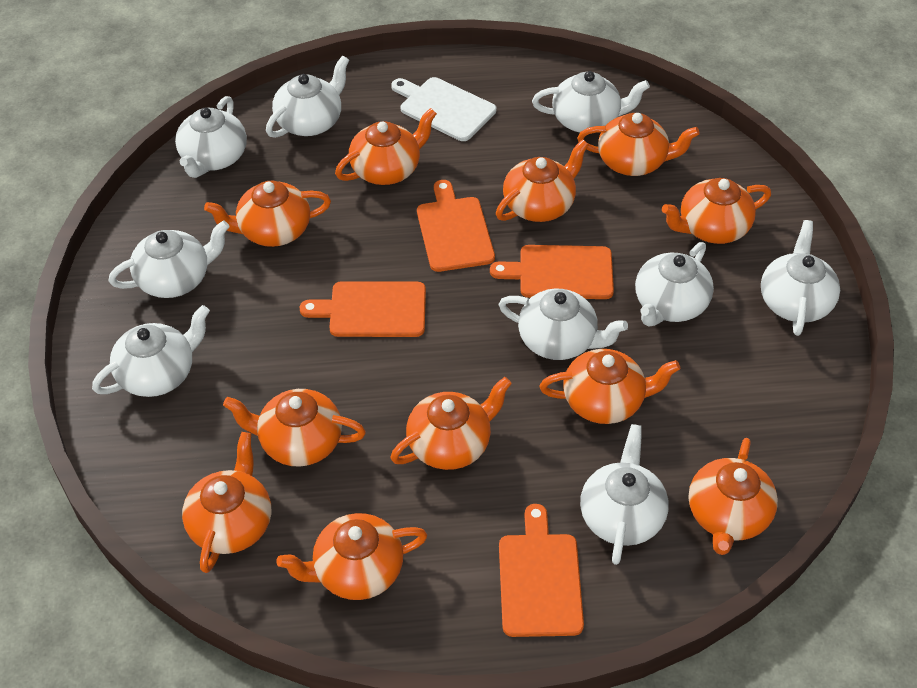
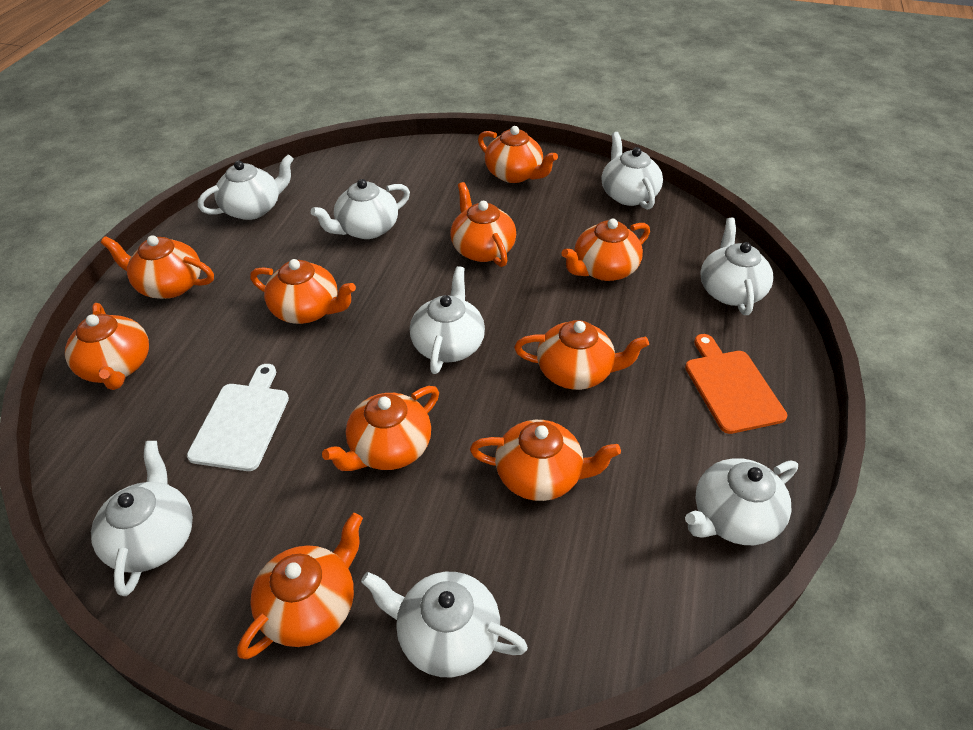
orange cutting board: 4 -> 1
orange teapot: 11 -> 10
white teapot: 9 -> 8

